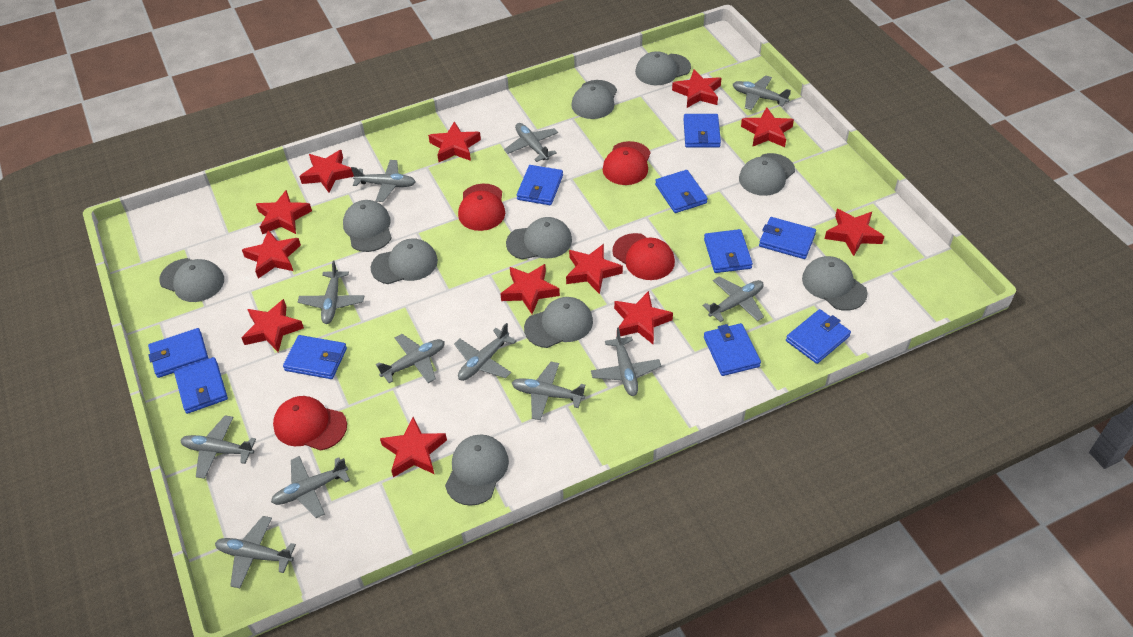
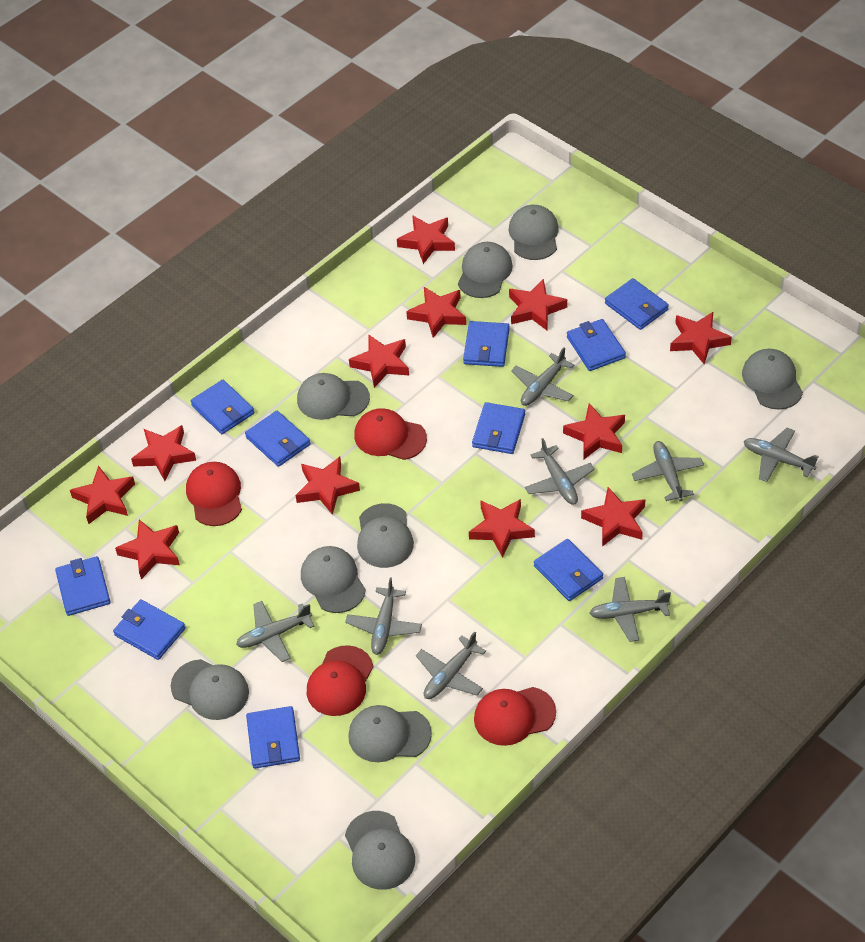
grey cap: 10 -> 9
grey plane: 12 -> 8

